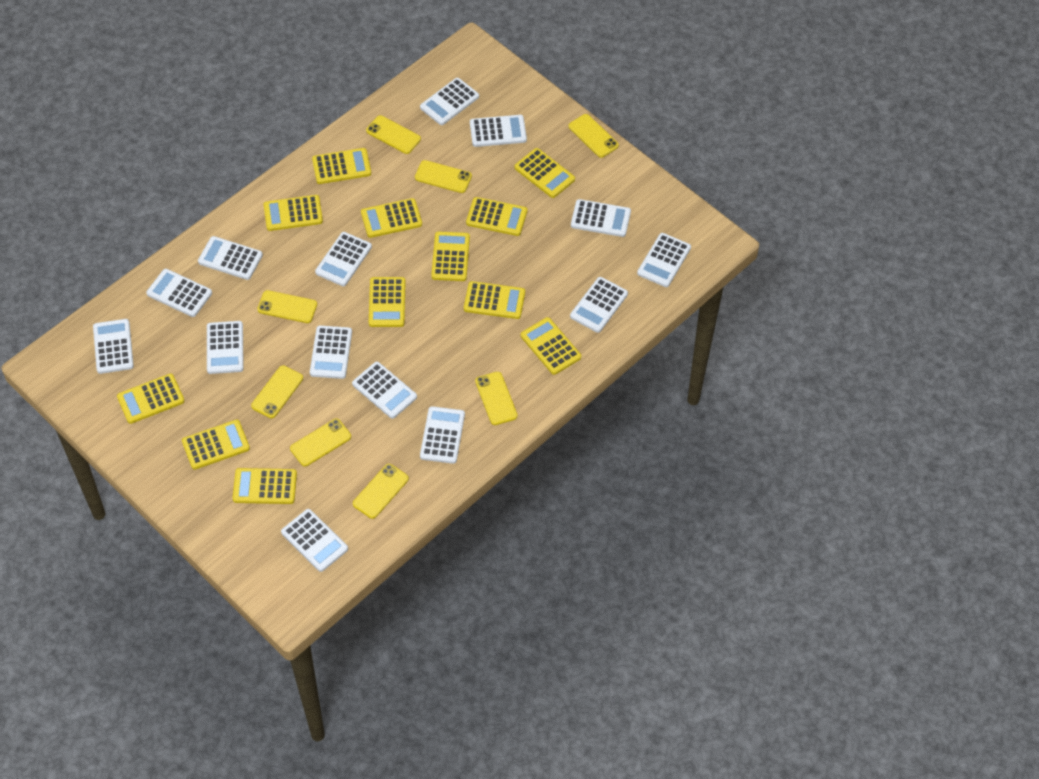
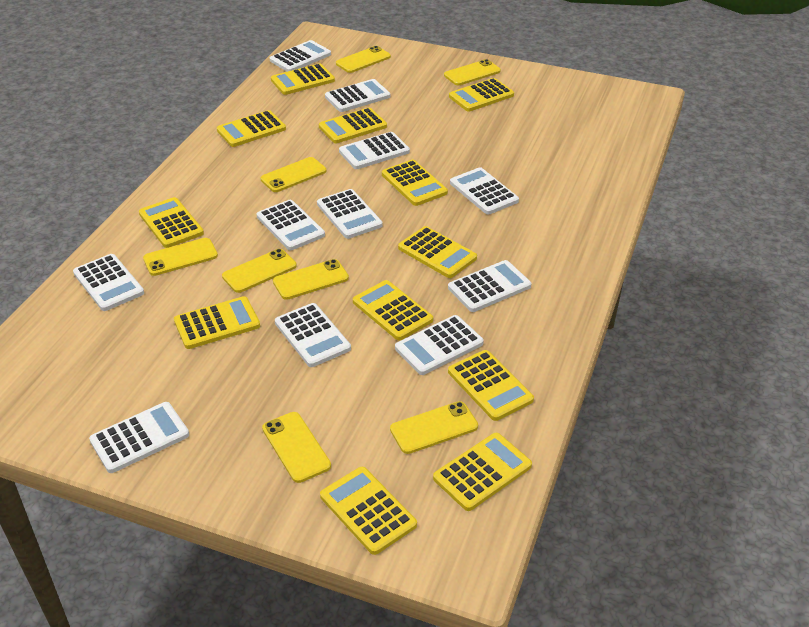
white calculator: 14 -> 11

